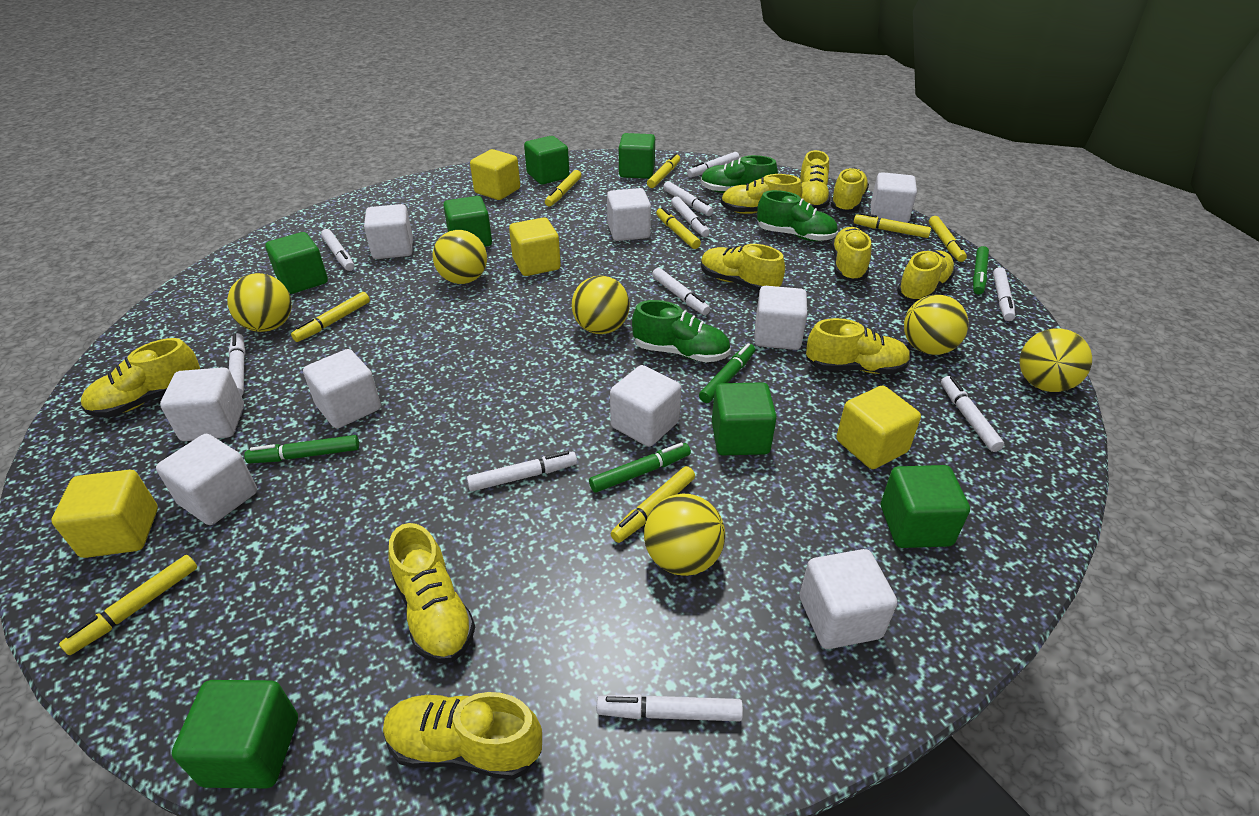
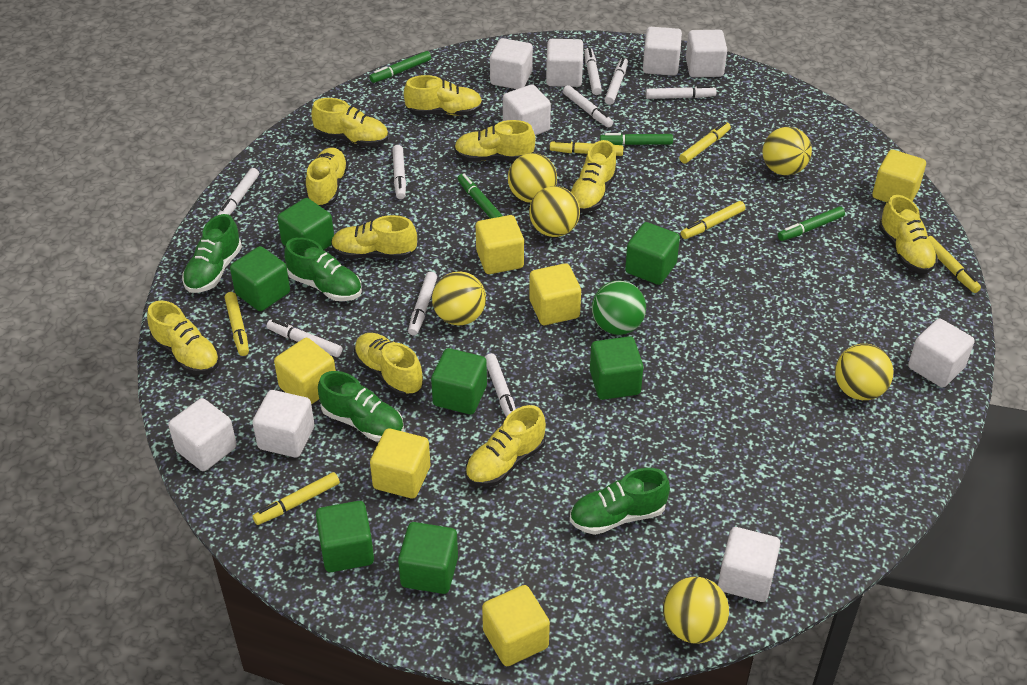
green ball: 0 -> 1
green shoe: 3 -> 4
white marker: 10 -> 9
yellow cube: 4 -> 6
yellow marker: 8 -> 6

